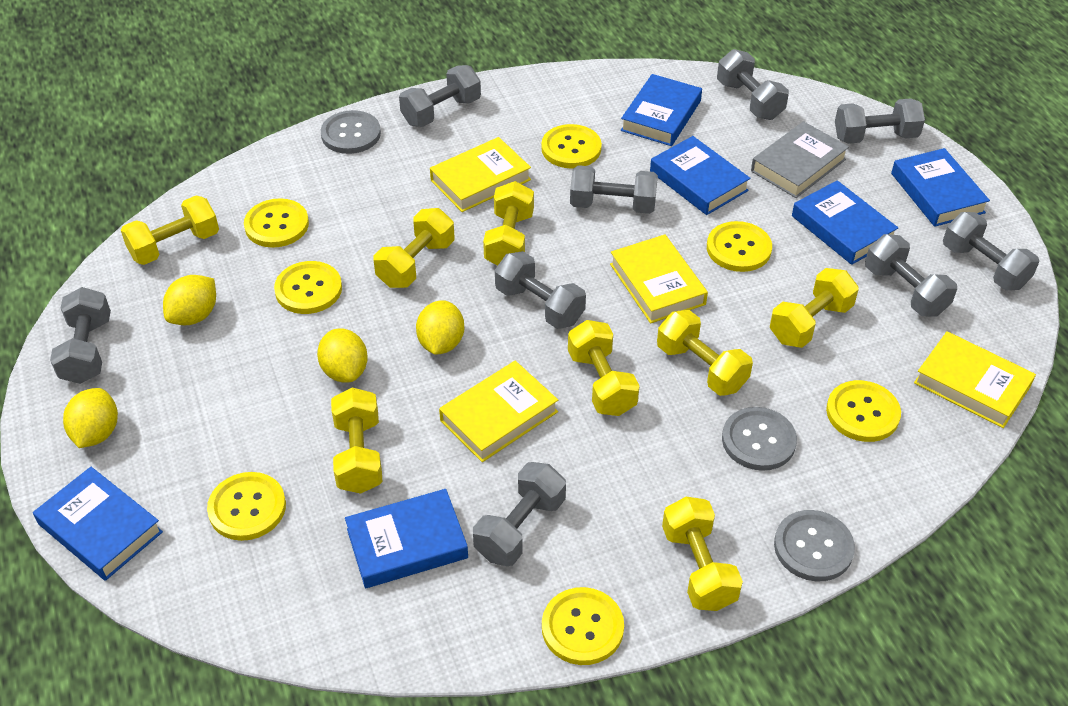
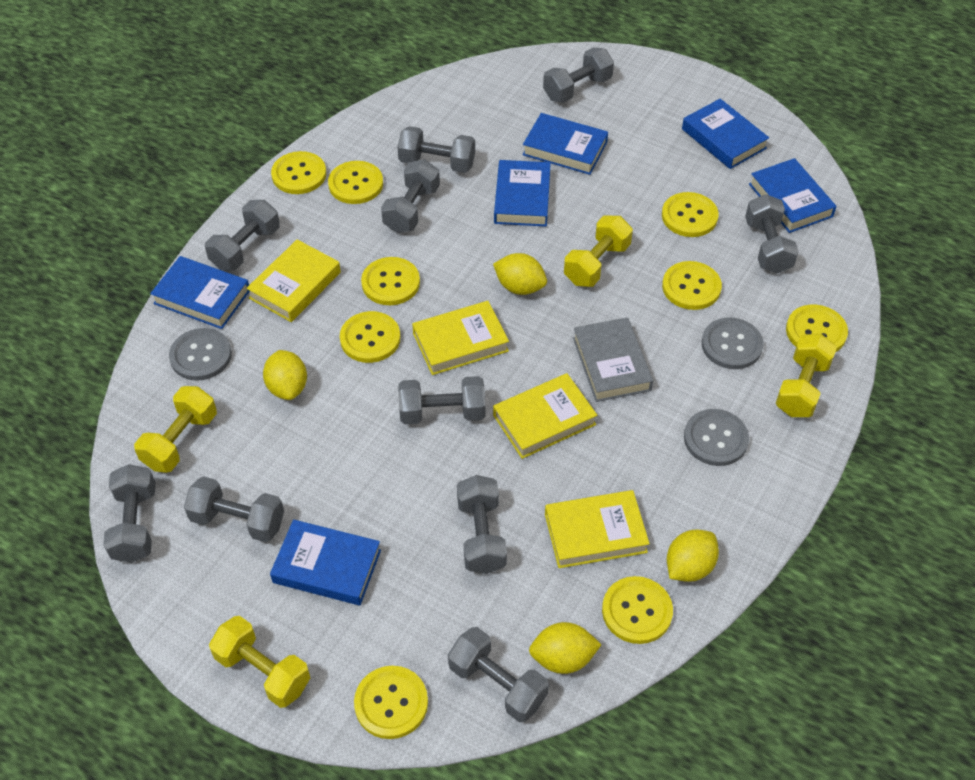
grey dumbbell: 9 -> 10
yellow button: 7 -> 9
yellow dumbbell: 8 -> 4

